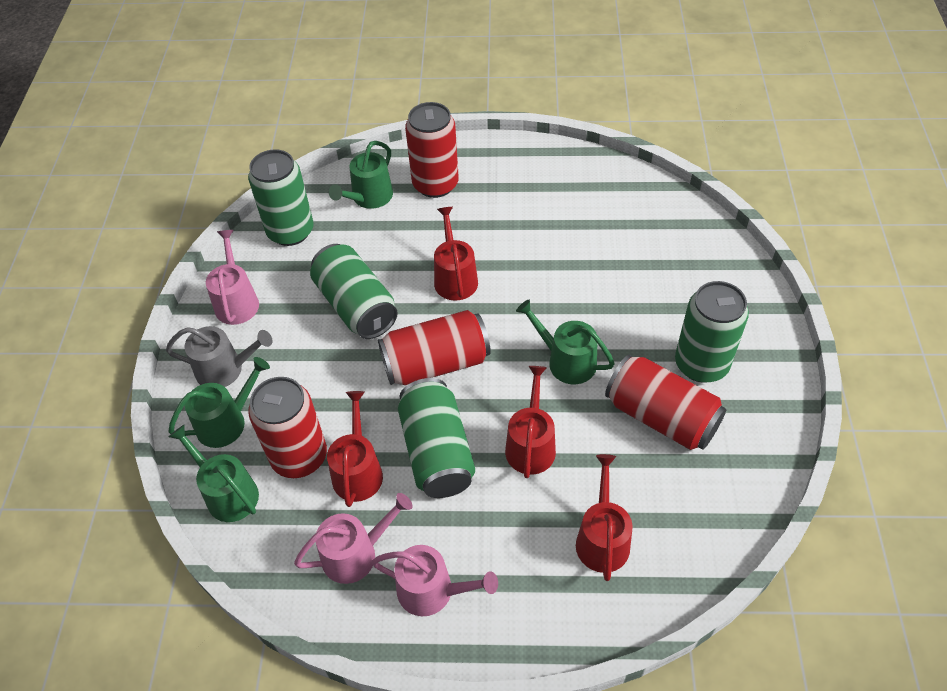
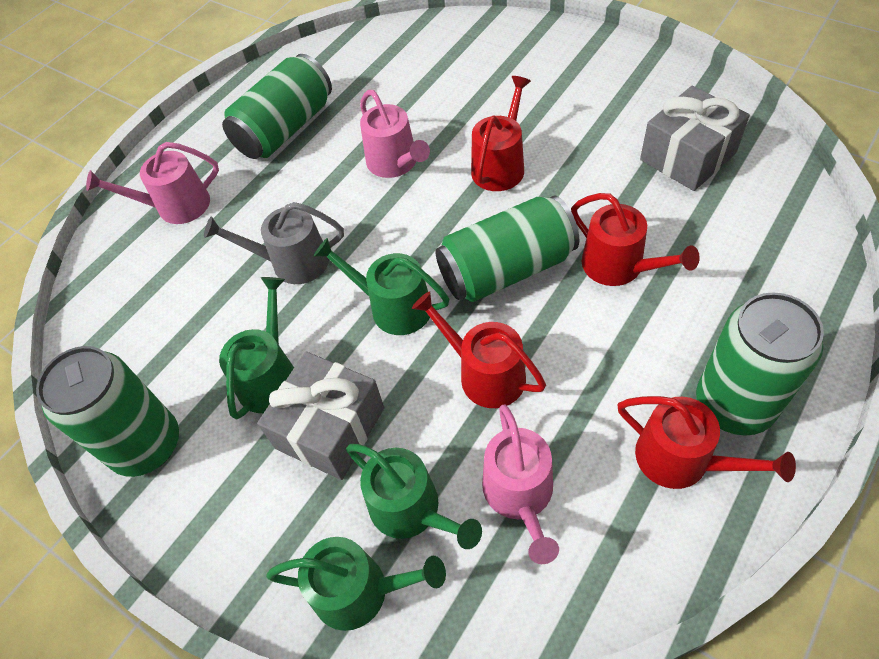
grey gift: 0 -> 2
red can: 4 -> 0

